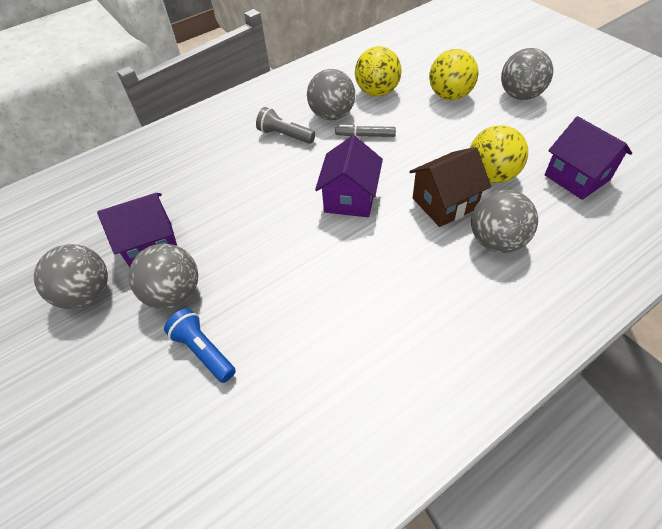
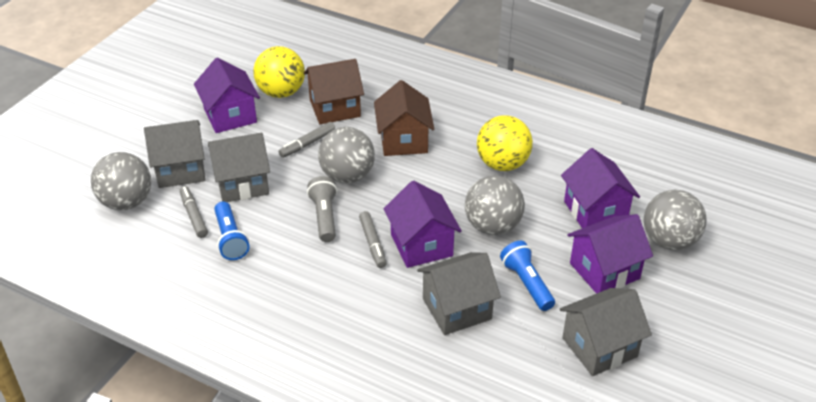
blue flashlight: 1 -> 2
brown house: 1 -> 2
grey ball: 5 -> 4
grey house: 0 -> 4
grey marker: 1 -> 3
purple house: 3 -> 4
yellow ball: 3 -> 2

